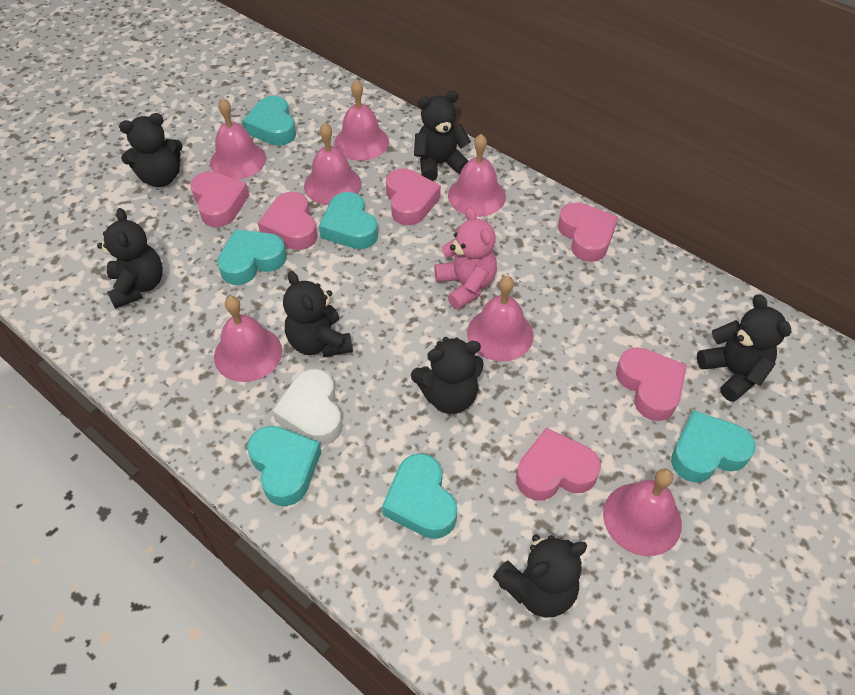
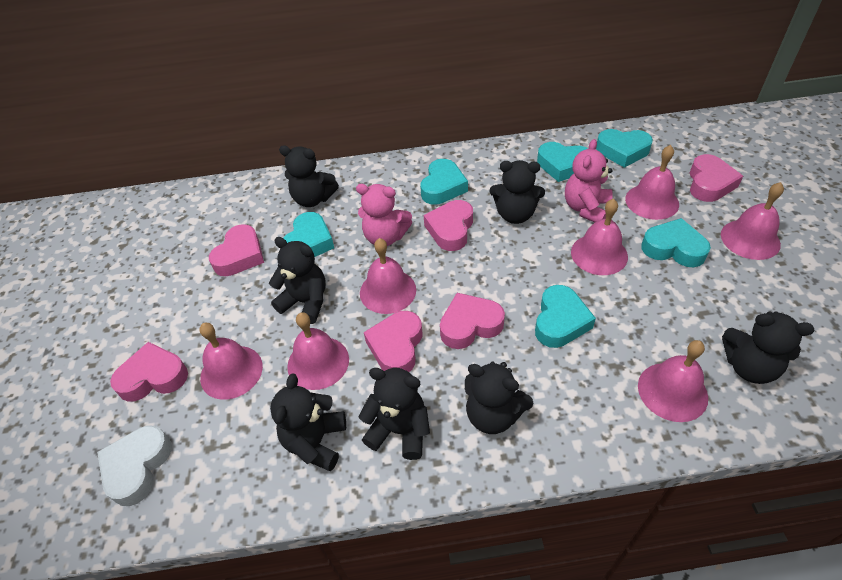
pink teddy bear: 1 -> 2

